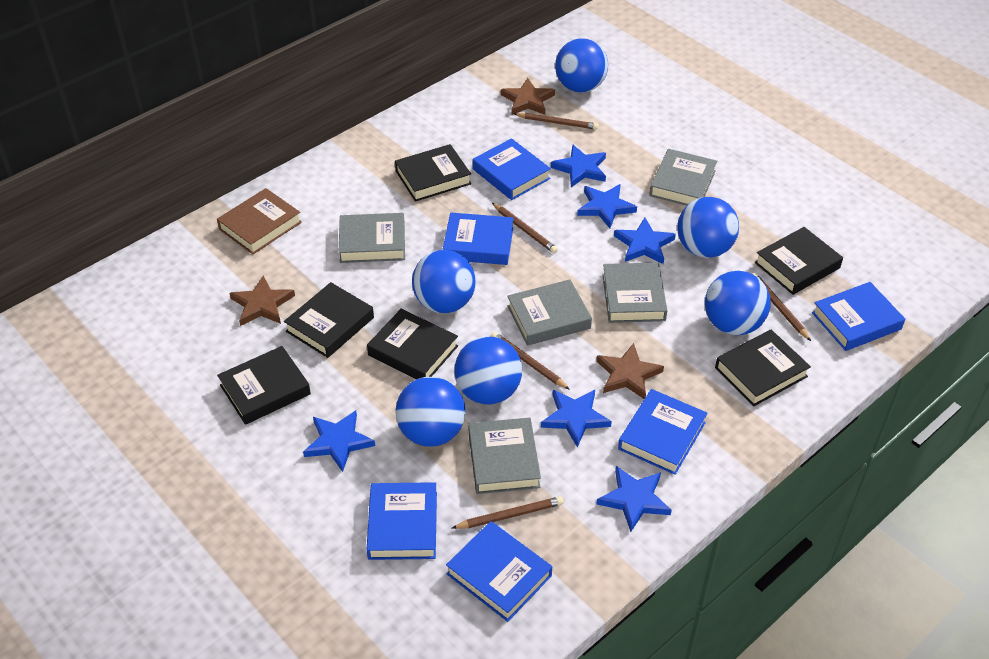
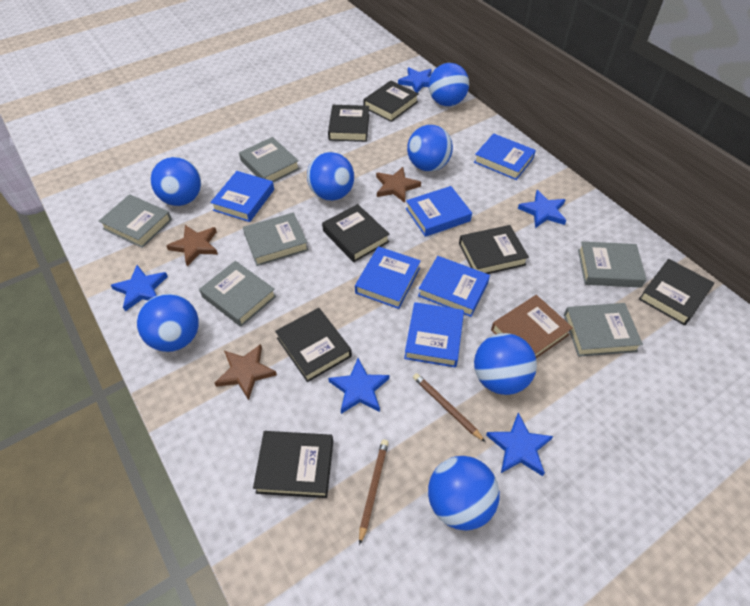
black book: 6 -> 7
blue ball: 6 -> 7
blue star: 6 -> 5
brown pencil: 5 -> 2
grey book: 5 -> 6

